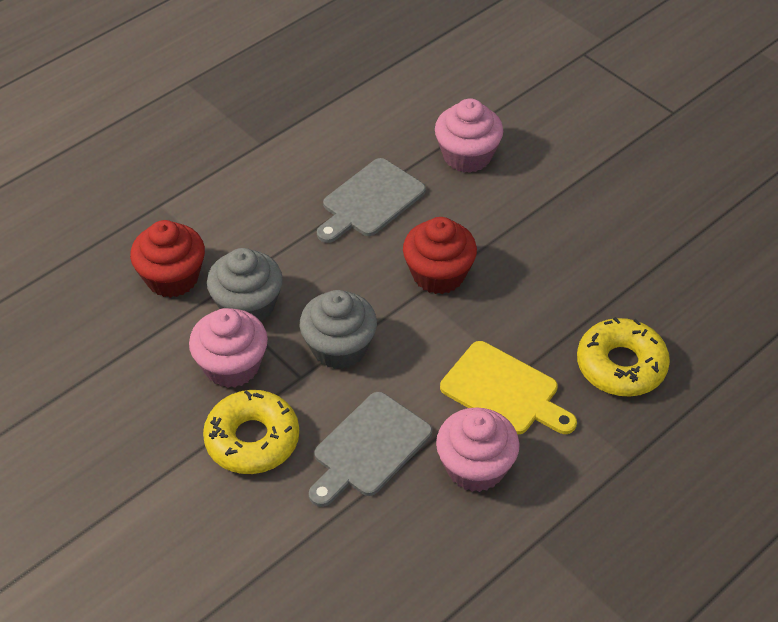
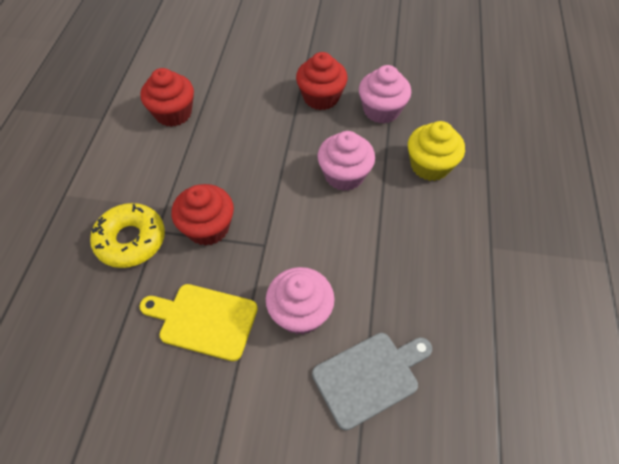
grey cupcake: 2 -> 0
grey cutting board: 2 -> 1
red cupcake: 2 -> 3
yellow cupcake: 0 -> 1
yellow donut: 2 -> 1

